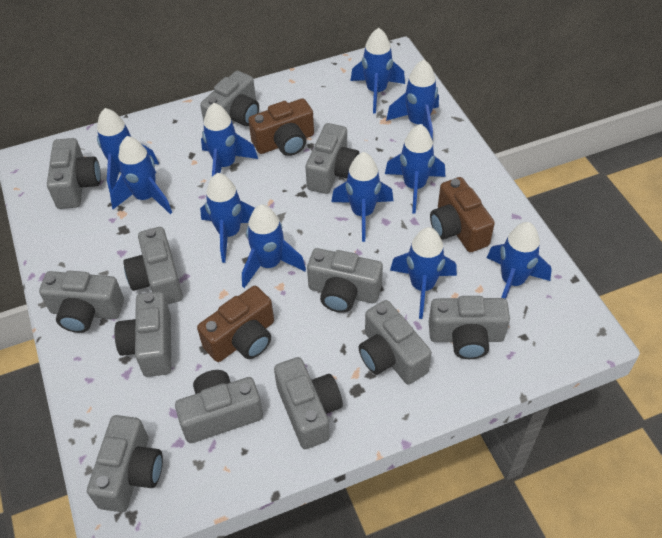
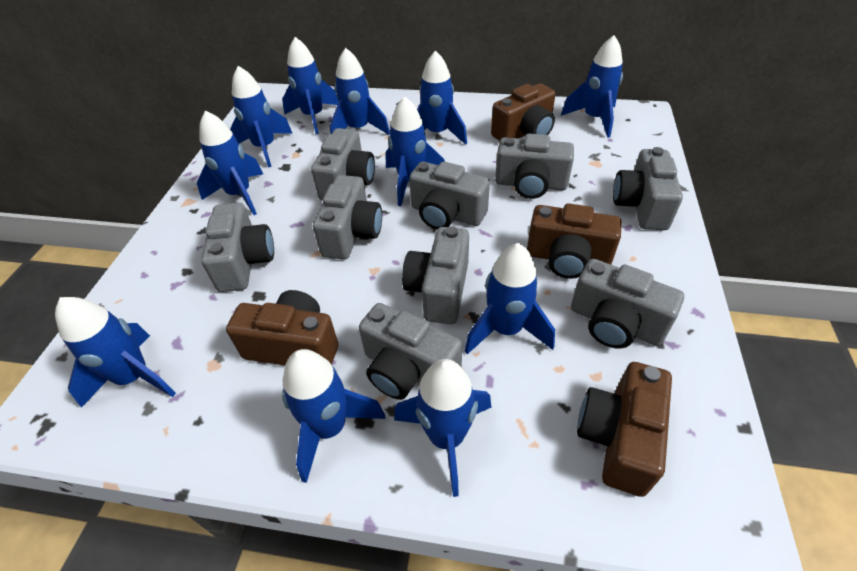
brown camera: 3 -> 4
grey camera: 12 -> 9

